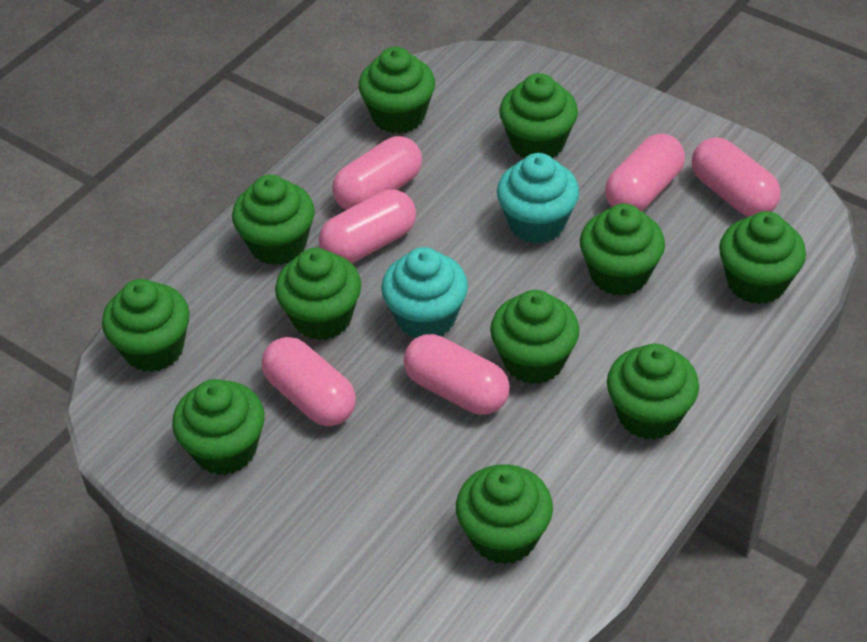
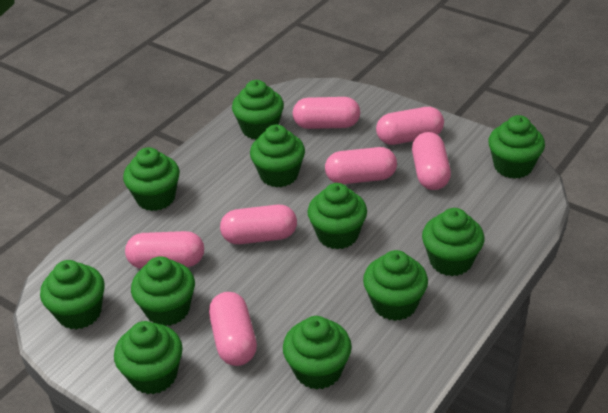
pink capsule: 6 -> 7
turquoise cupcake: 2 -> 0

